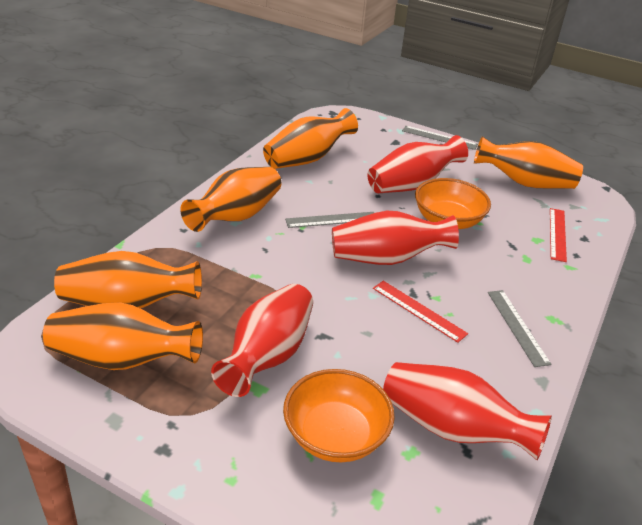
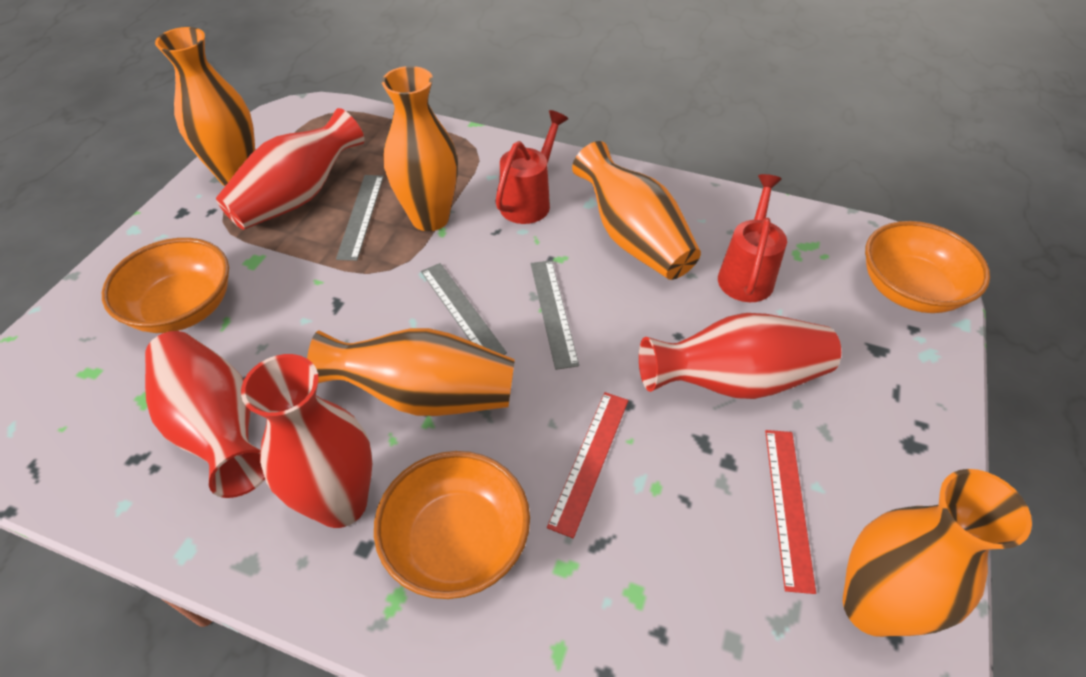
orange bowl: 2 -> 3
red watering can: 0 -> 2

